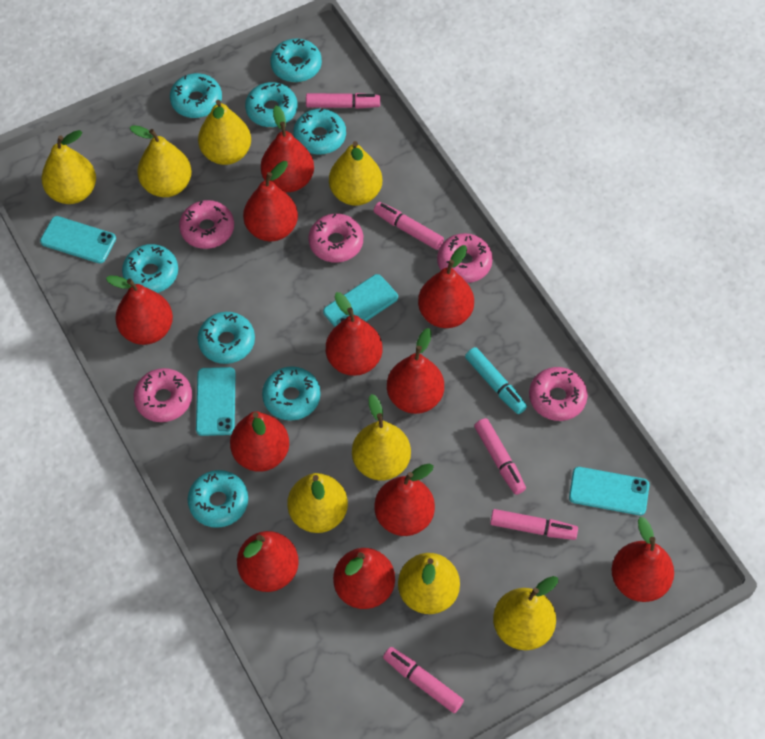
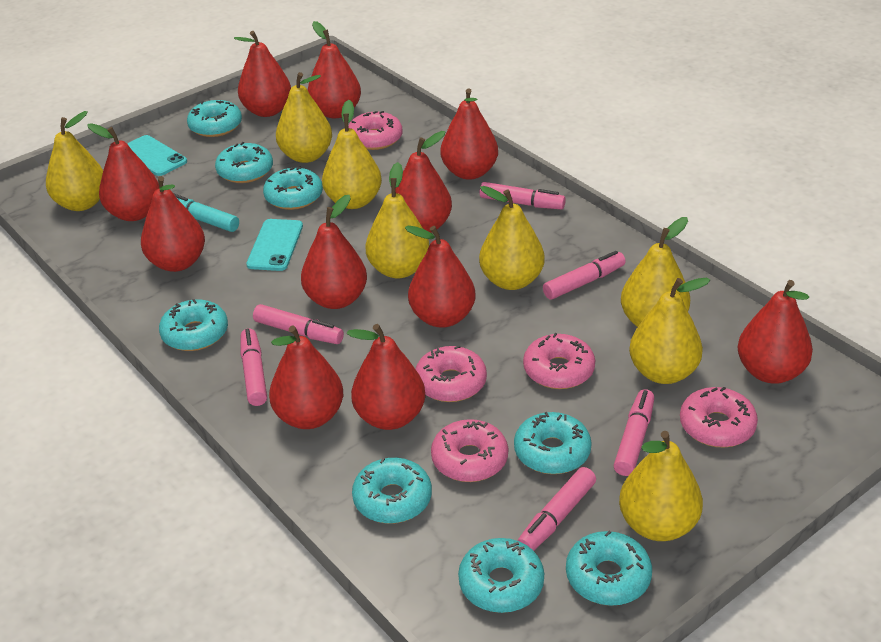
pink marker: 5 -> 6
turquoise phone: 4 -> 2

